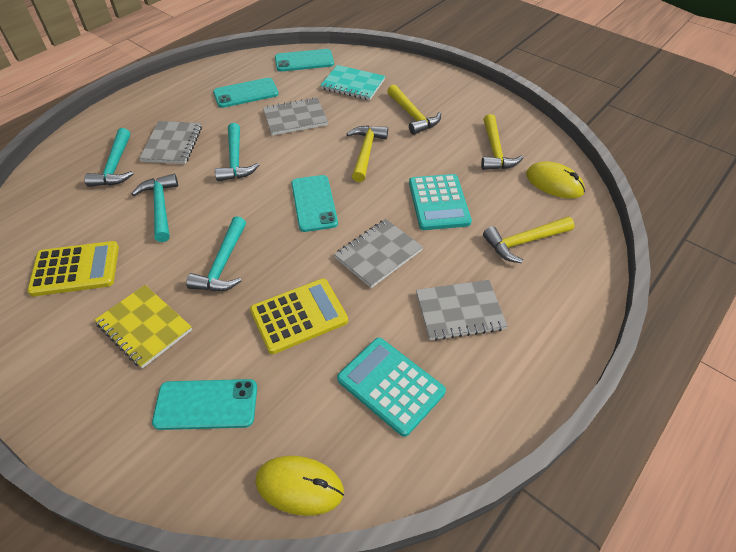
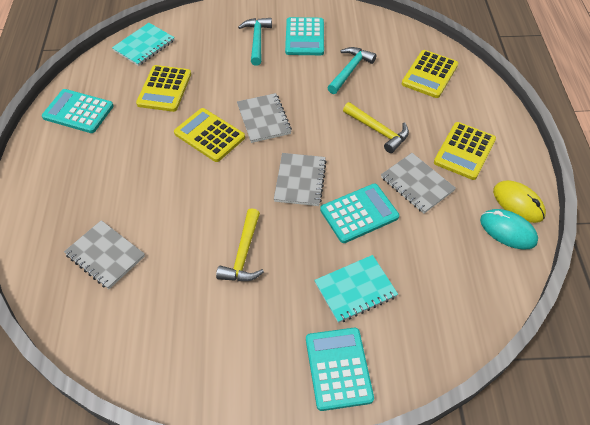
turquoise calculator: 2 -> 4
turquoise hammer: 4 -> 2
turquoise mouse: 0 -> 1
turquoise notebook: 1 -> 2
turquoise phone: 4 -> 0
yellow calculator: 2 -> 4
yellow hammer: 4 -> 2
yellow mouse: 2 -> 1
yellow notebook: 1 -> 0

